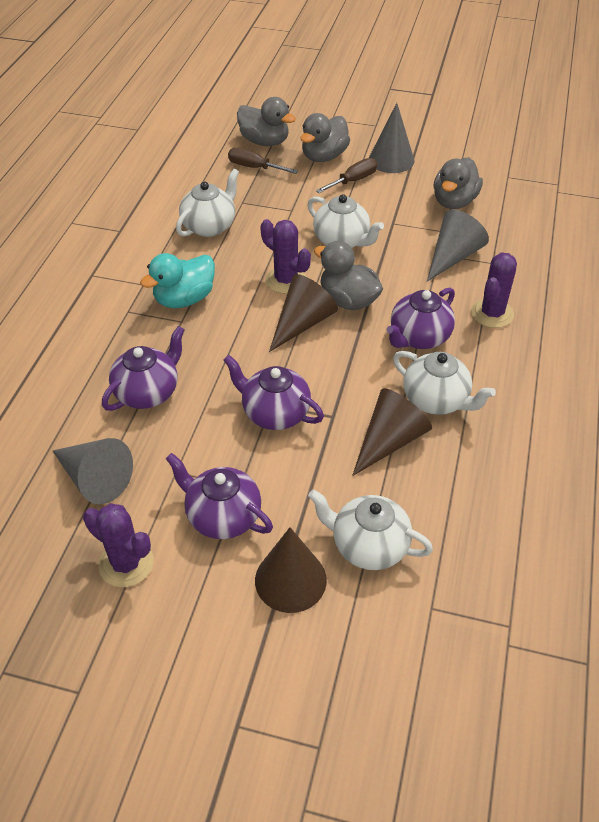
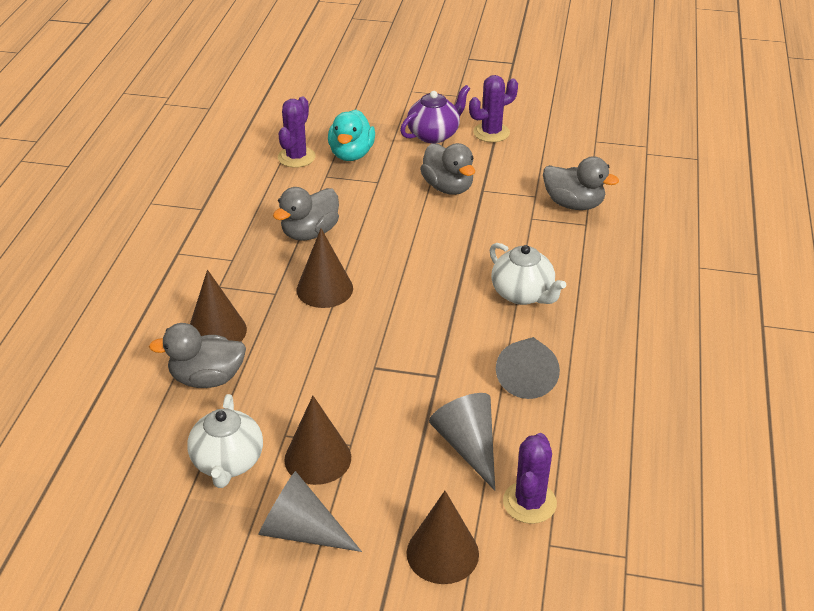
brown cone: 3 -> 4
brown screwdriver: 2 -> 0
purple teapot: 4 -> 1
white teapot: 4 -> 2

